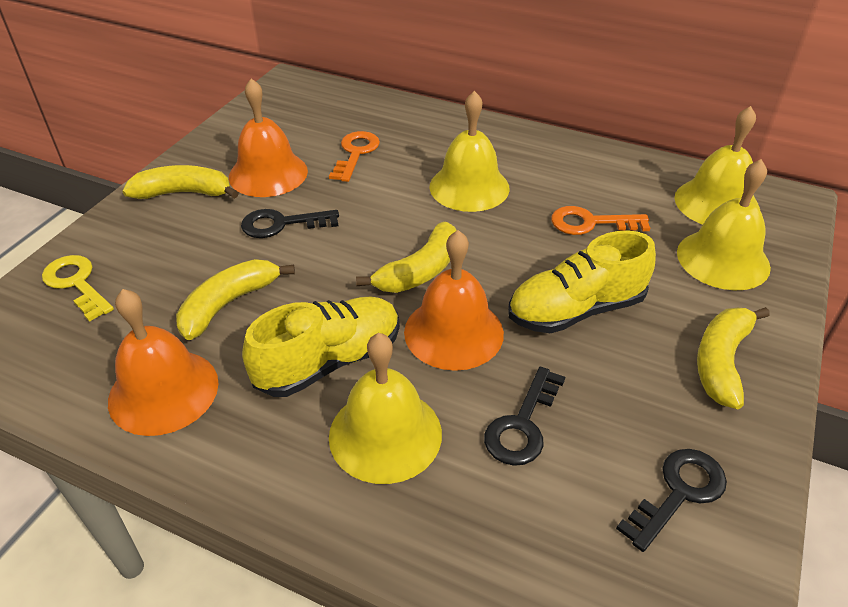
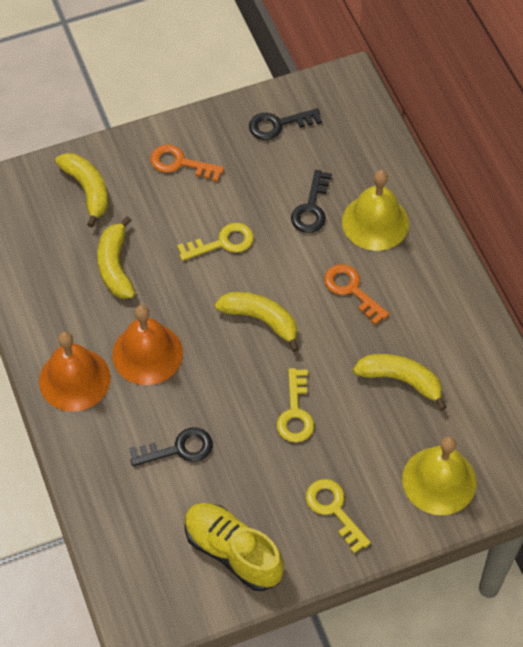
orange bell: 3 -> 2
yellow bell: 4 -> 2
yellow key: 1 -> 3
yellow shoe: 2 -> 1

